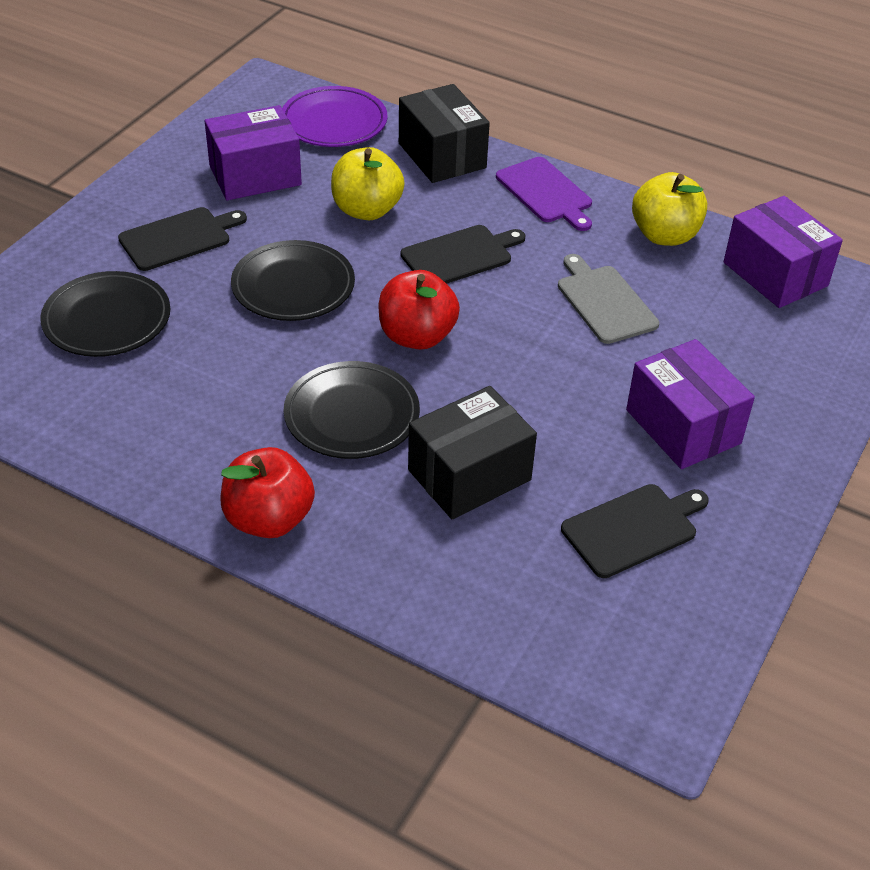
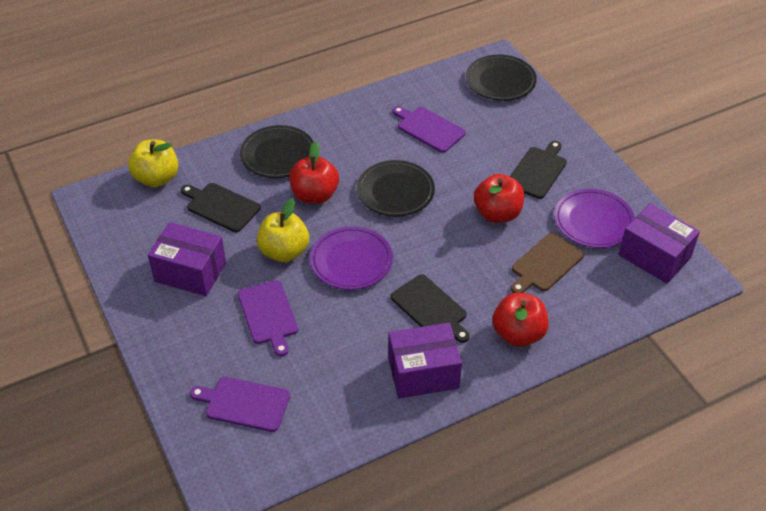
black box: 2 -> 0
brown cutting board: 0 -> 1
grey cutting board: 1 -> 0
purple cutting board: 1 -> 3
purple plate: 1 -> 2
red apple: 2 -> 3

